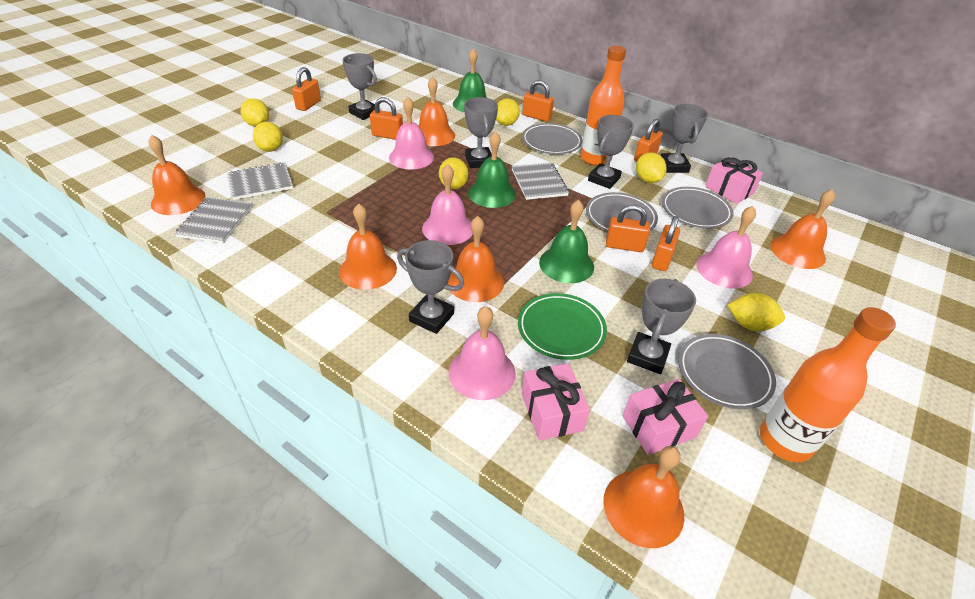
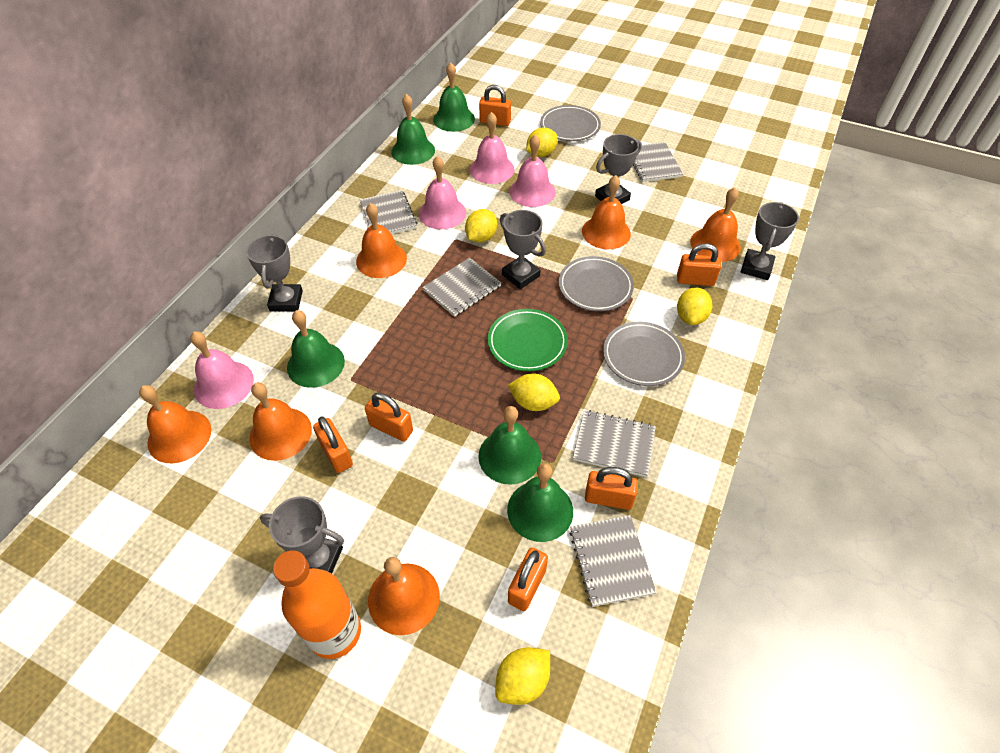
green bell: 3 -> 5
grey notebook: 3 -> 5
grey plate: 4 -> 3
grey trophy: 6 -> 5
orange bottle: 2 -> 1
pink gift: 3 -> 0
yellow lemon: 6 -> 5

